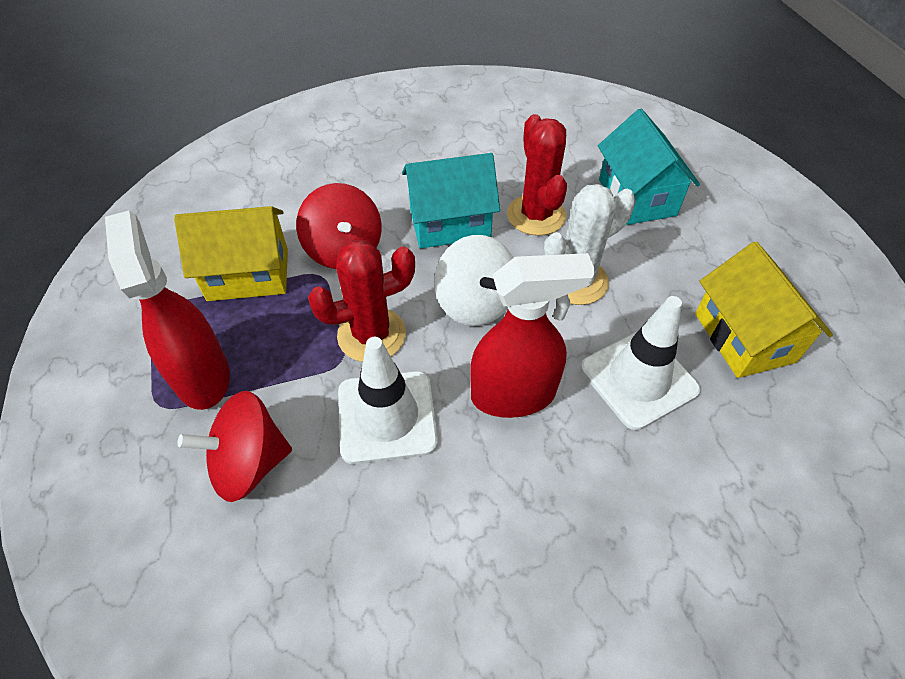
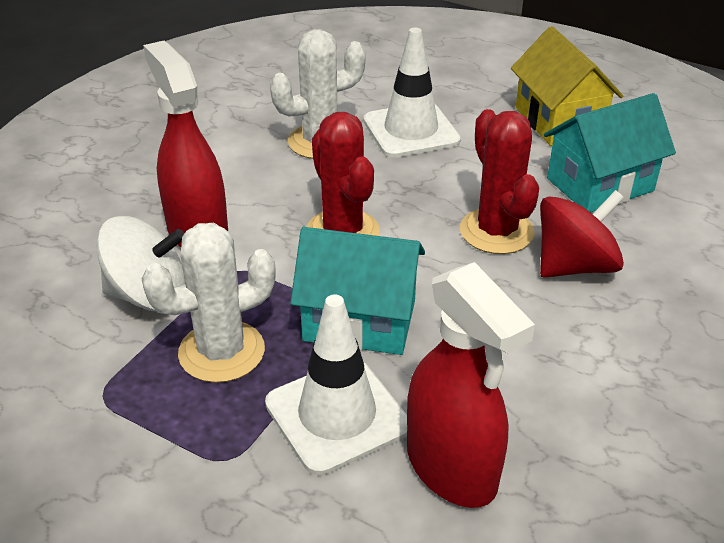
red spinning top: 2 -> 1
white cactus: 1 -> 2
yellow house: 2 -> 1

